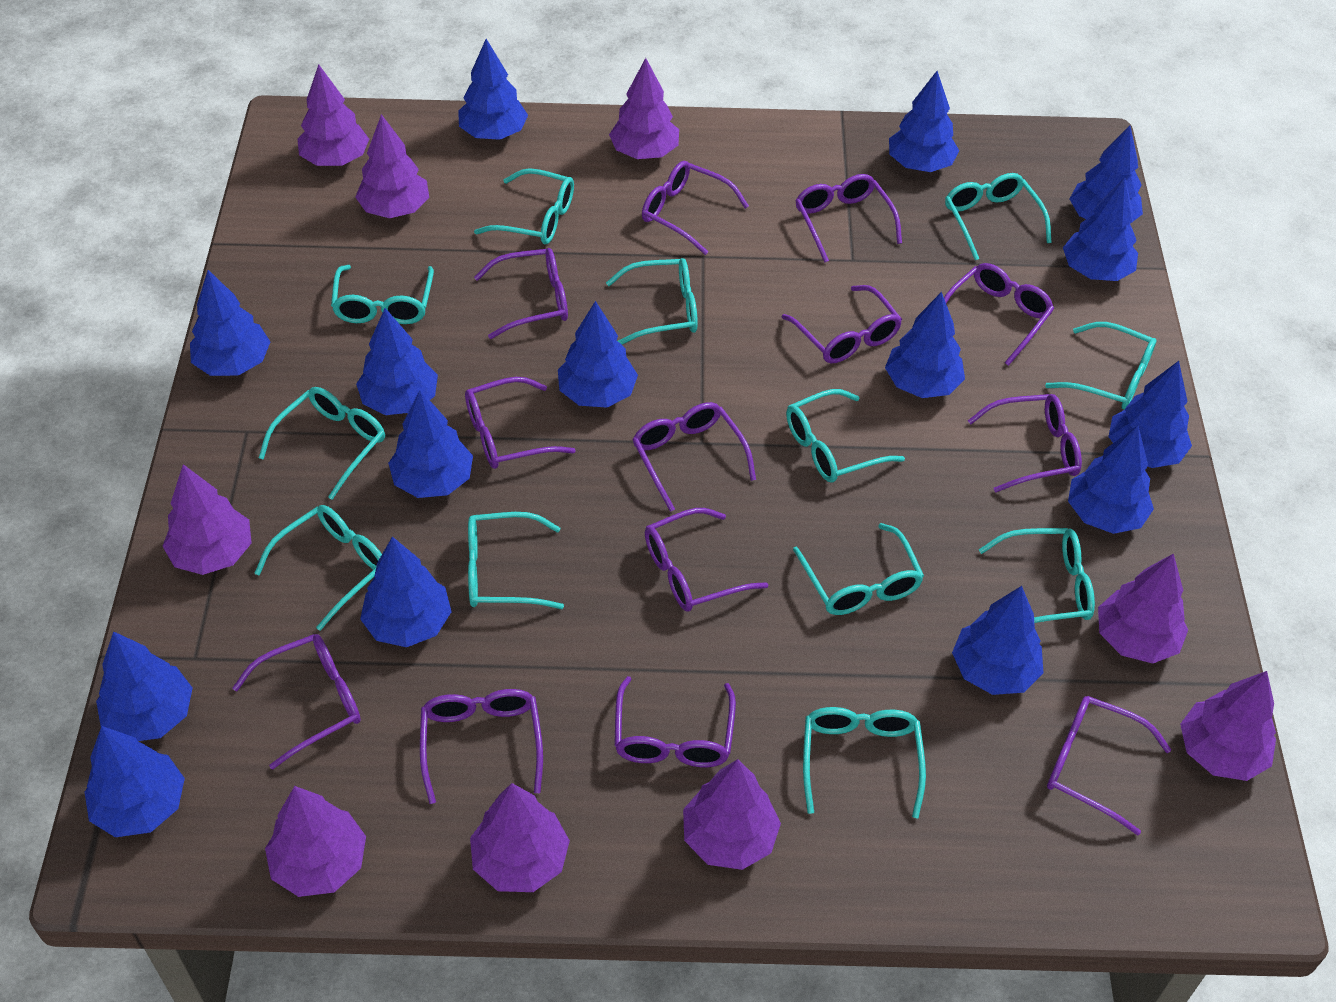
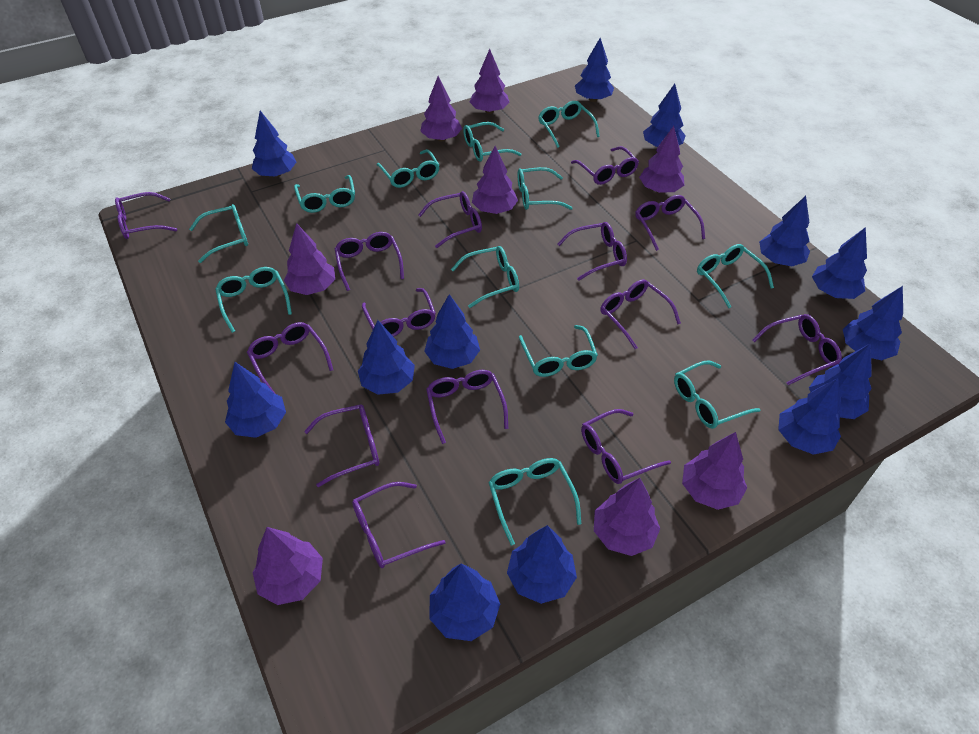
blue tree: 15 -> 13
purple glasses: 13 -> 14
purple tree: 9 -> 8

